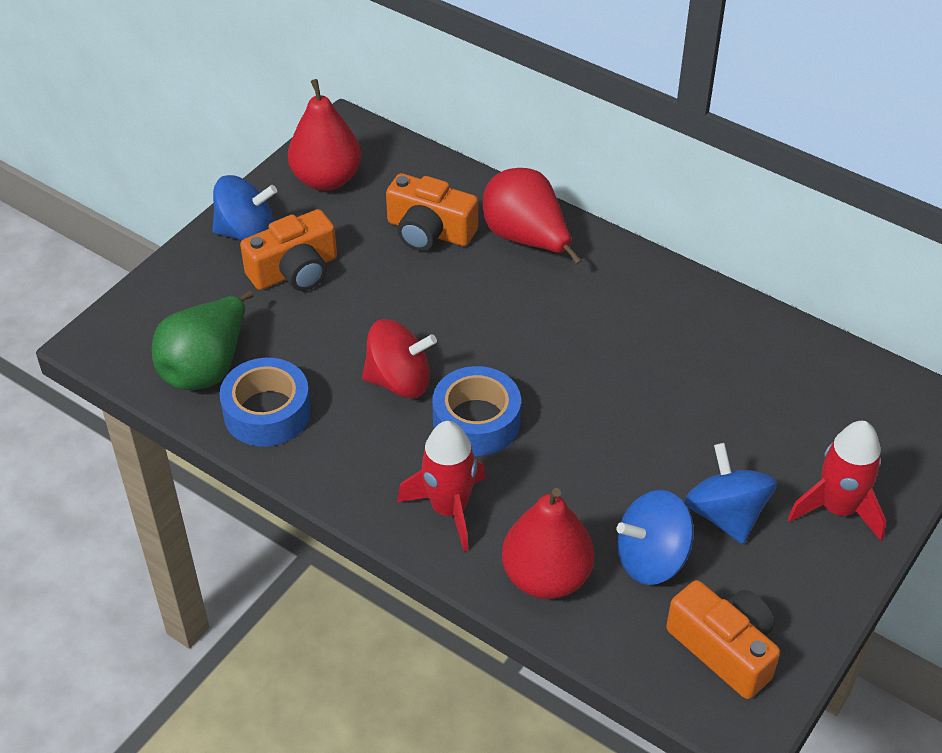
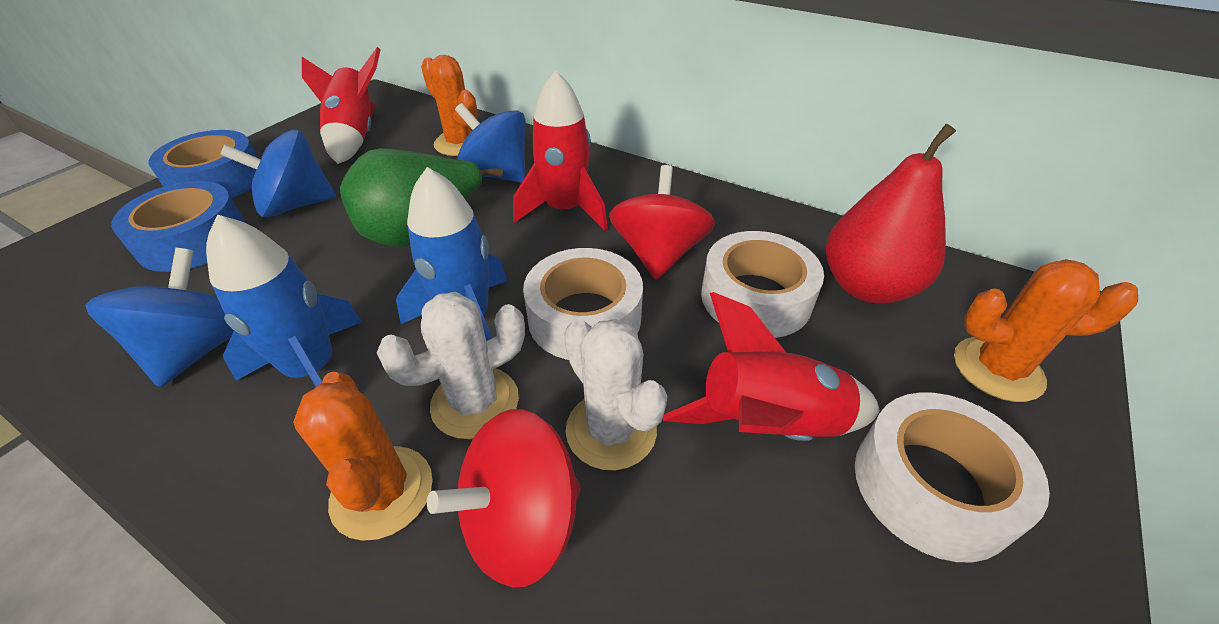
blue rocket: 0 -> 2
orange cactus: 0 -> 3
orange camera: 3 -> 0
red pear: 3 -> 1
red rocket: 2 -> 3
red spinning top: 1 -> 2
white cactus: 0 -> 2
white tape: 0 -> 3

